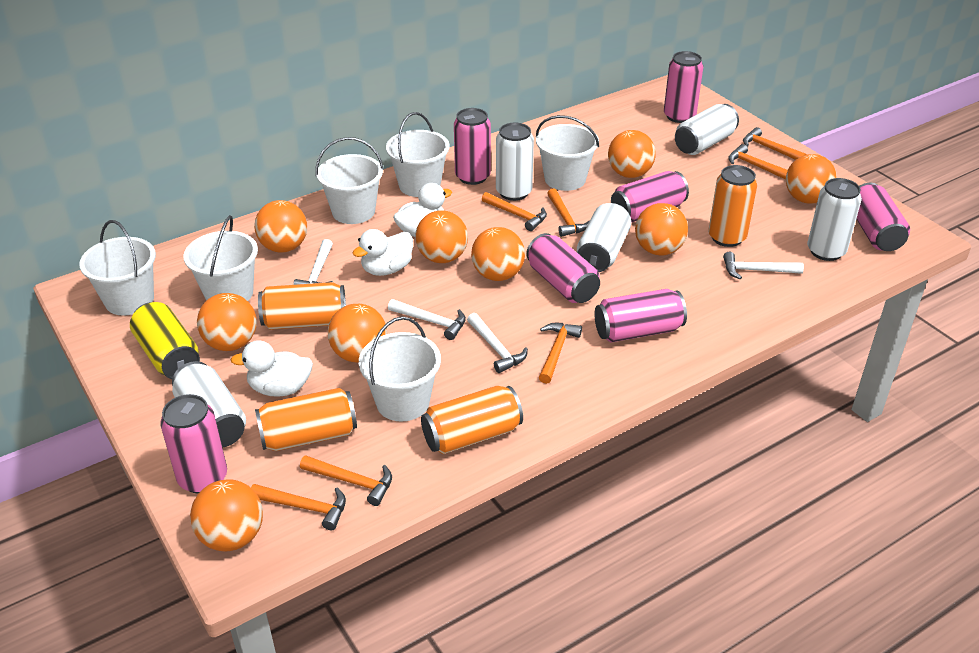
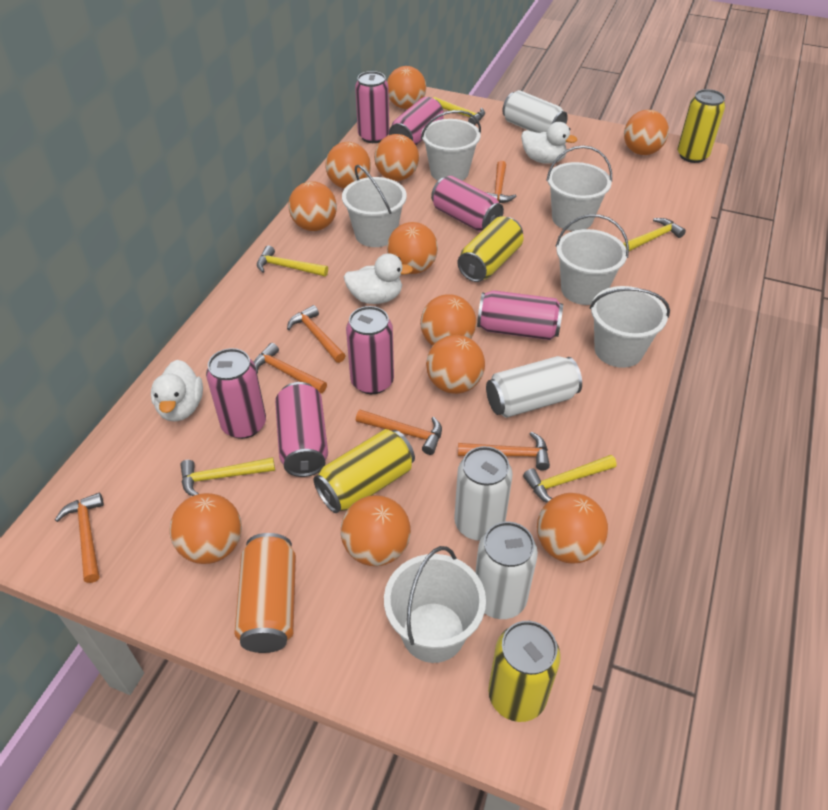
orange ball: 9 -> 11
orange can: 4 -> 1
orange hammer: 7 -> 6
white can: 5 -> 4
white hammer: 4 -> 0
yellow can: 1 -> 4
yellow hammer: 0 -> 5

